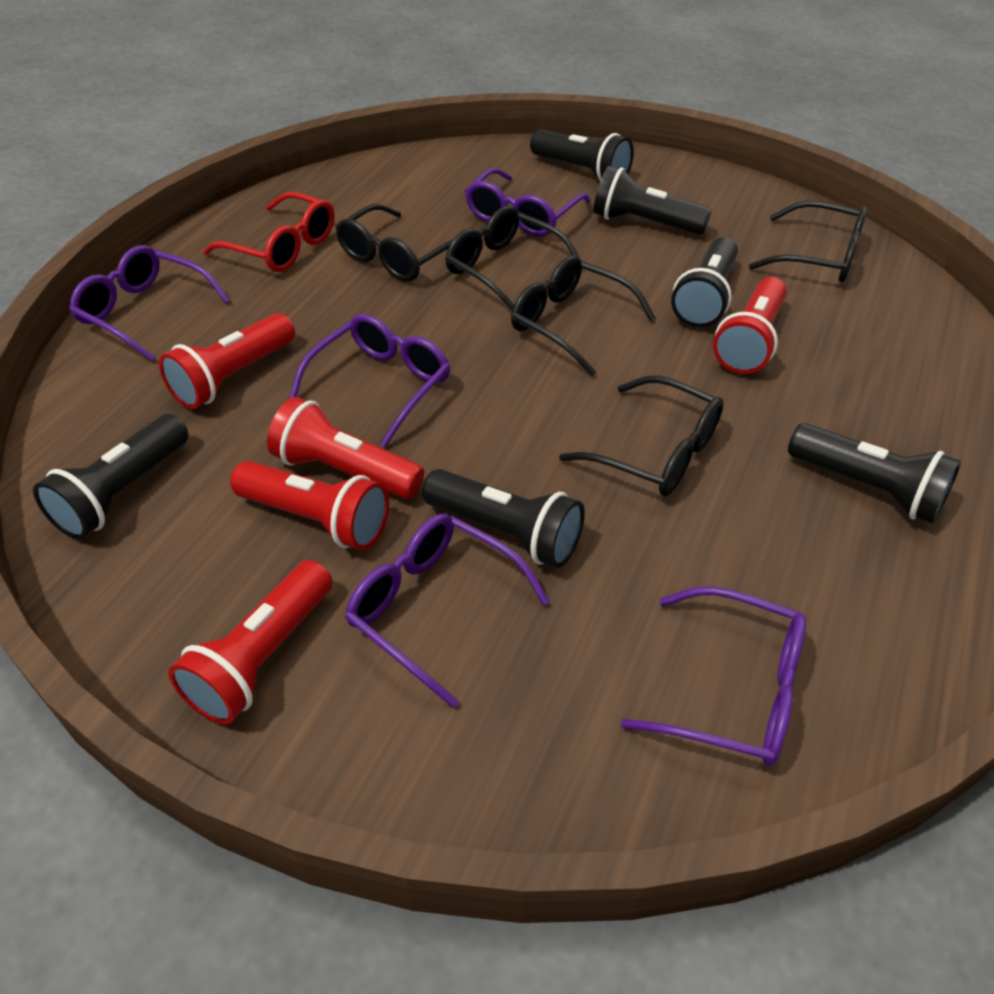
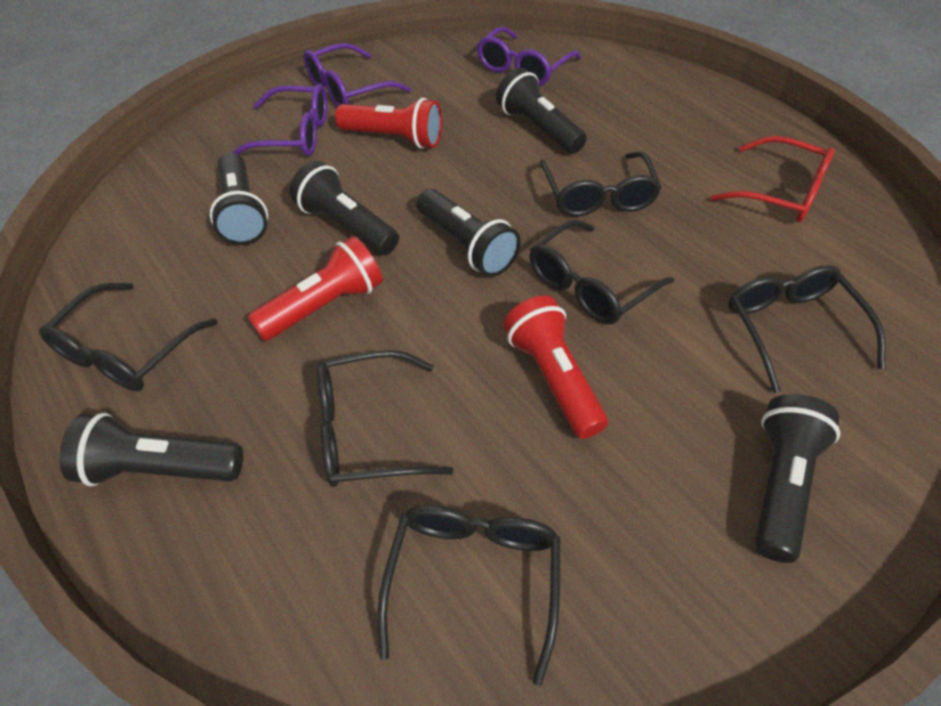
black glasses: 5 -> 6
purple glasses: 5 -> 3
red flashlight: 5 -> 3

